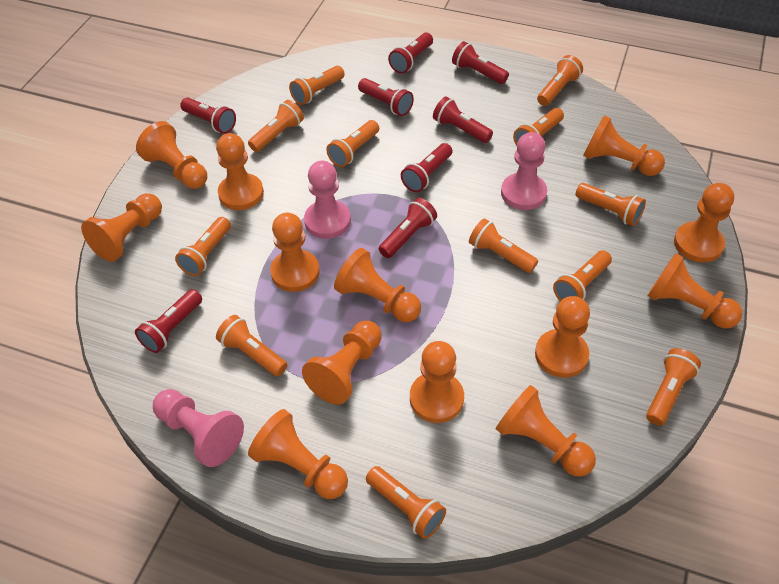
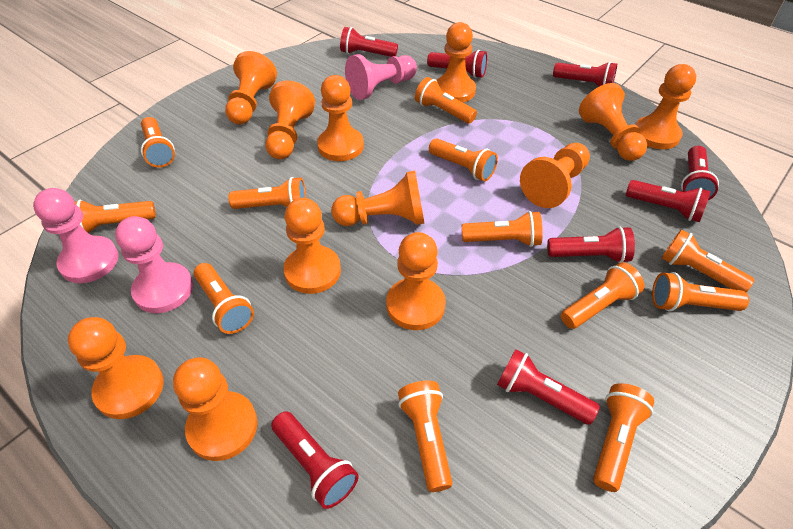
orange pawn: 13 -> 12

